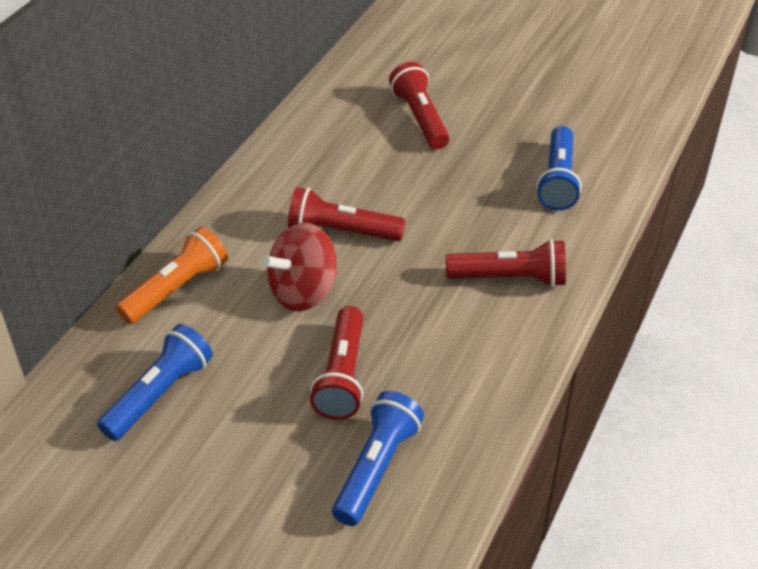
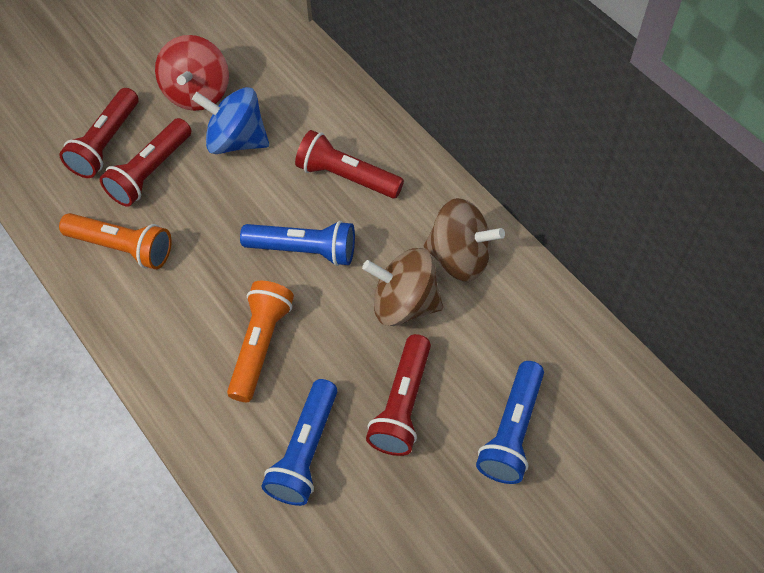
blue spinning top: 0 -> 1
brown spinning top: 0 -> 2
orange flashlight: 1 -> 2

